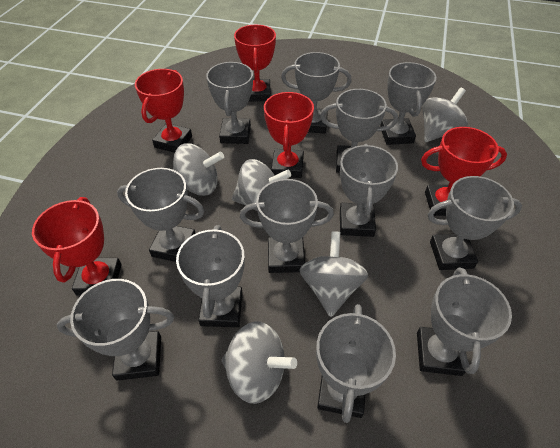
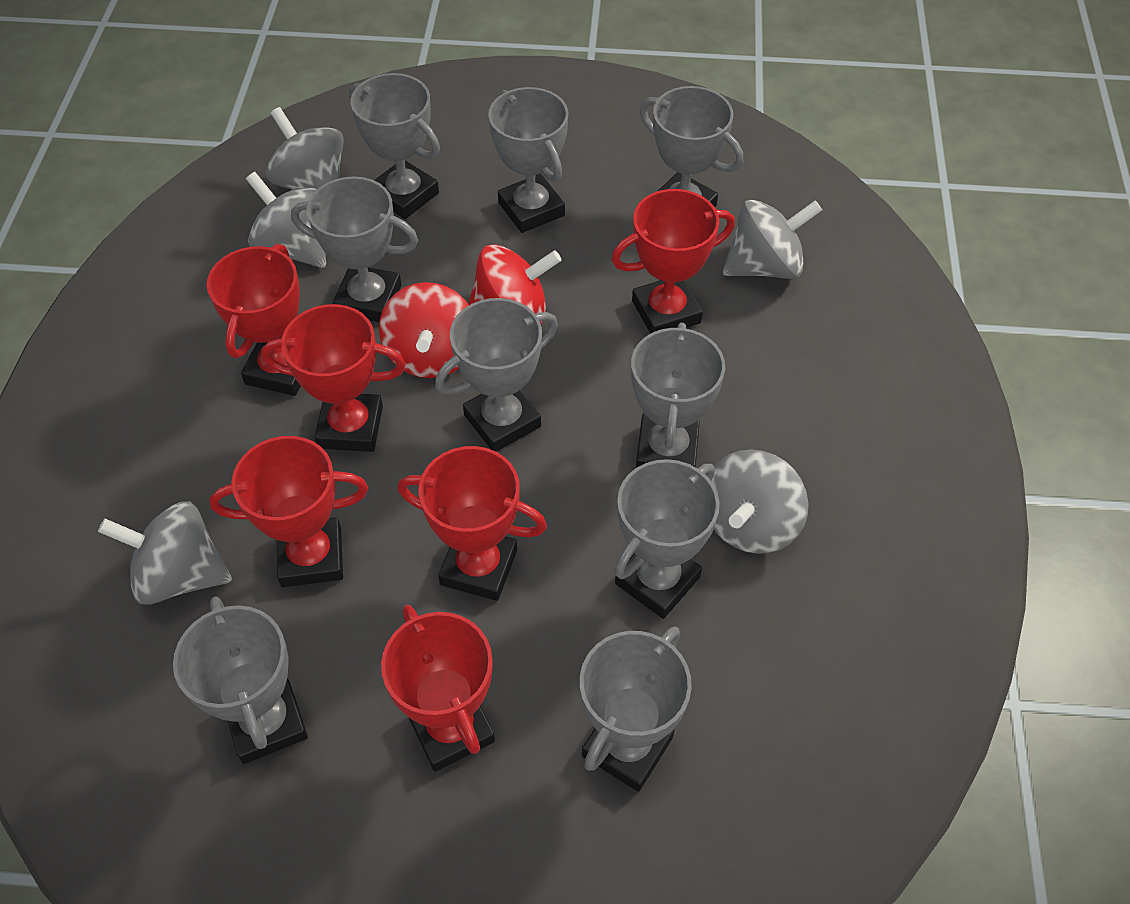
grey trophy: 12 -> 9
red spinning top: 0 -> 2
red trophy: 5 -> 6

